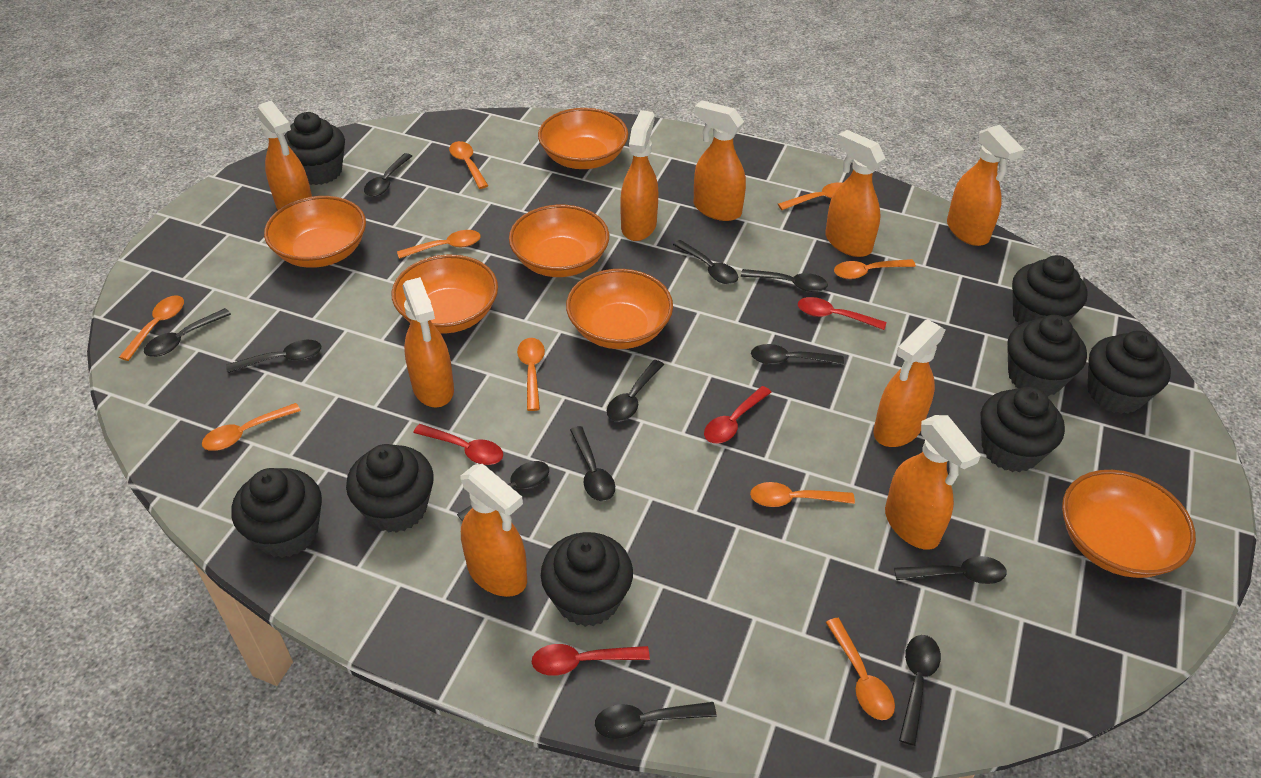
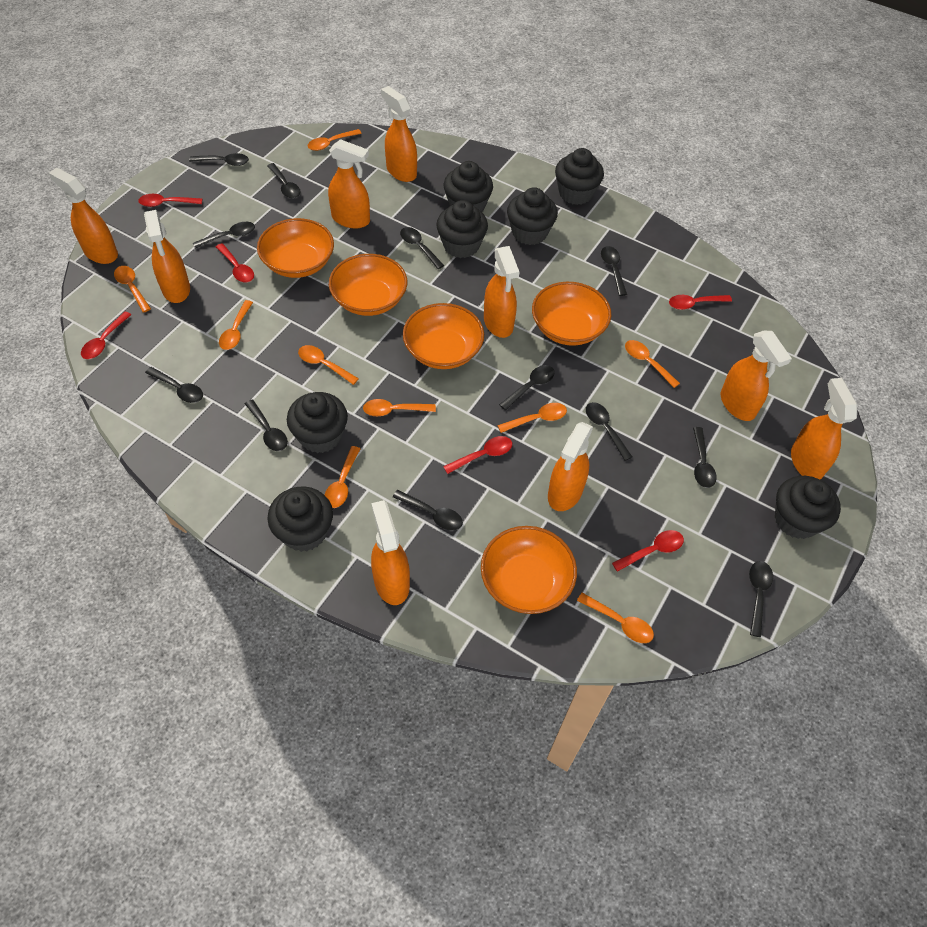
black cupcake: 8 -> 7
orange bowl: 6 -> 5
red spoon: 4 -> 6

